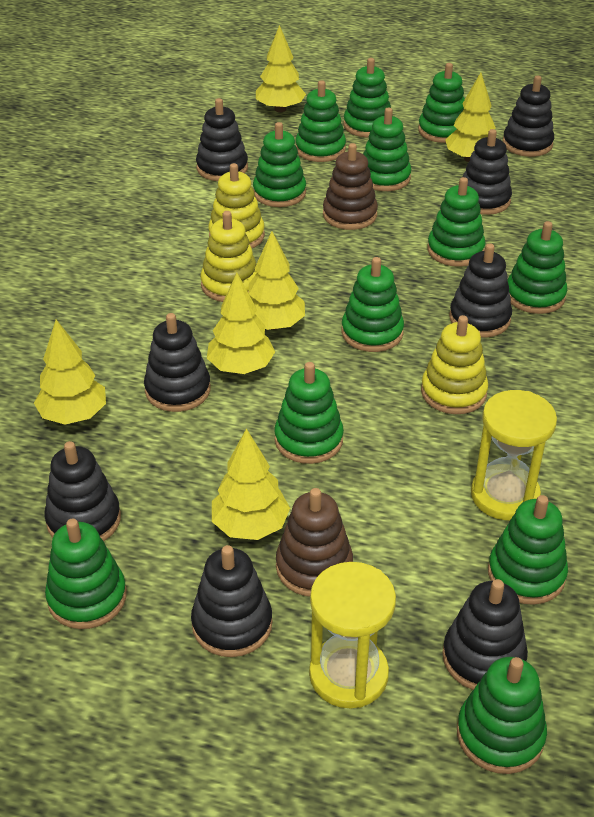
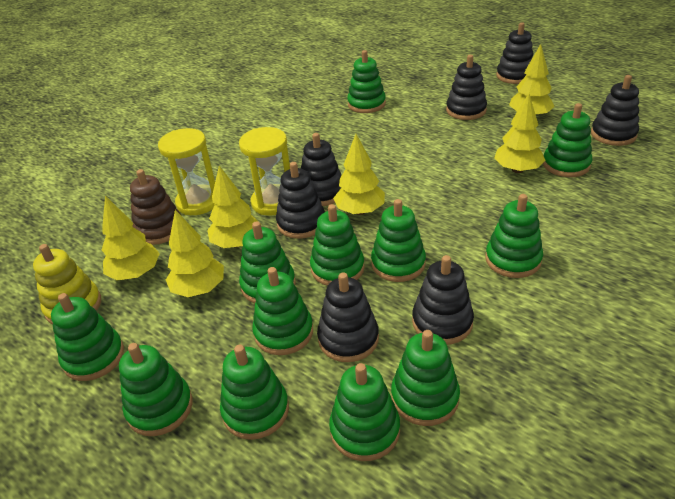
black stacking toy: 8 -> 7
brown stacking toy: 2 -> 1
yellow stacking toy: 3 -> 1

